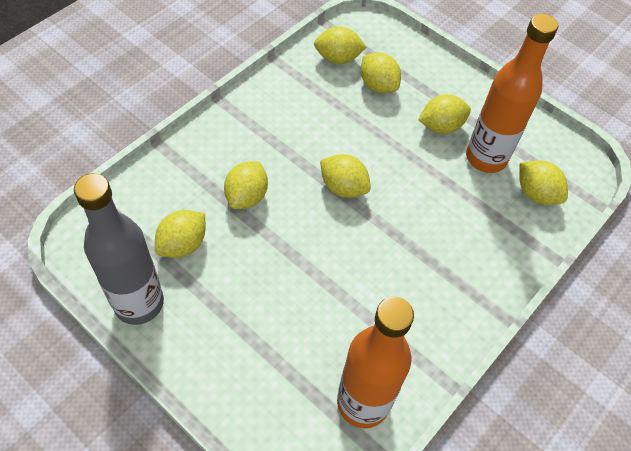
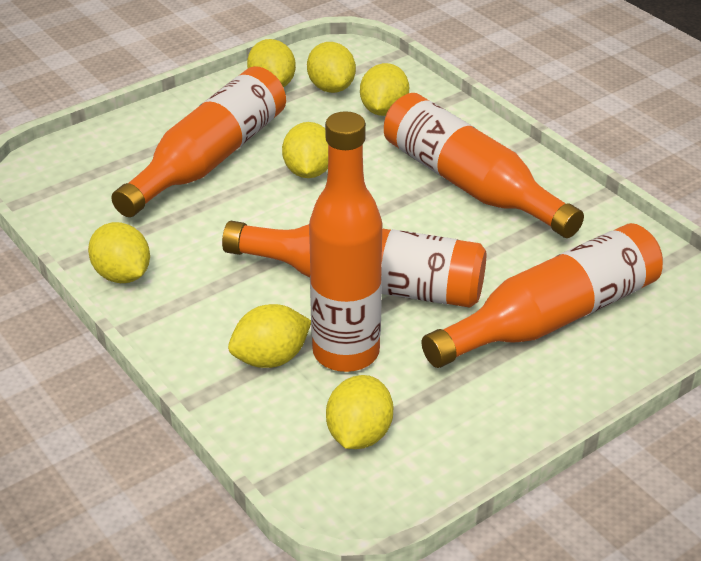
grey bottle: 1 -> 0
orange bottle: 2 -> 5

